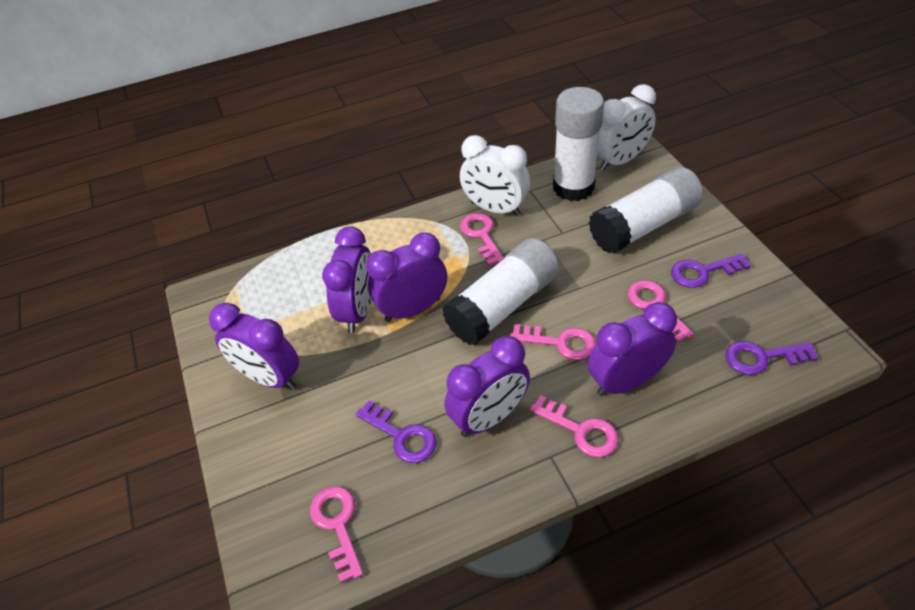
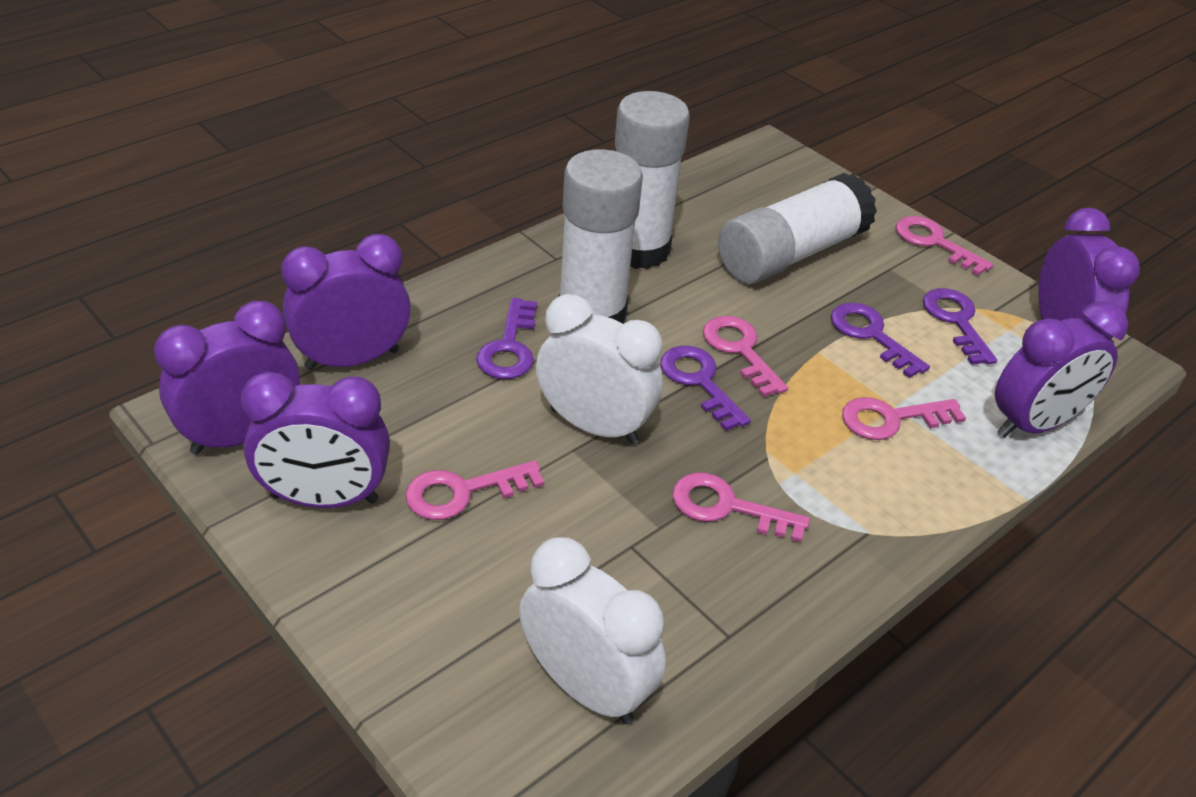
purple key: 3 -> 4

